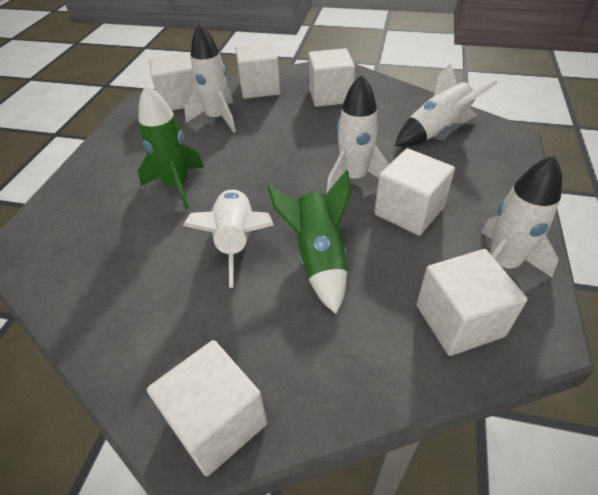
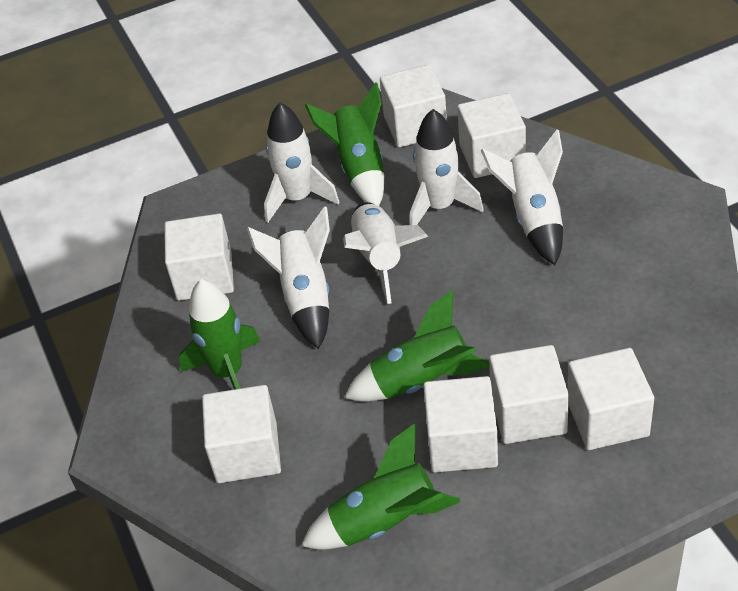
green rocket: 2 -> 4
white cube: 6 -> 7

